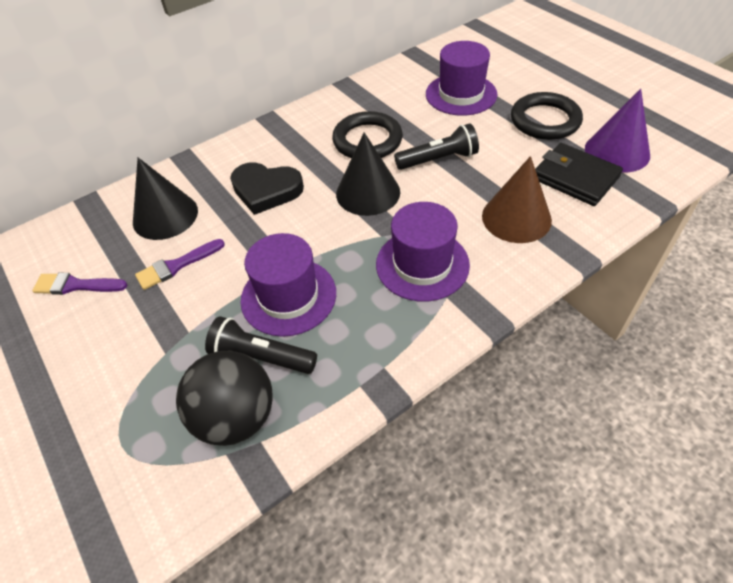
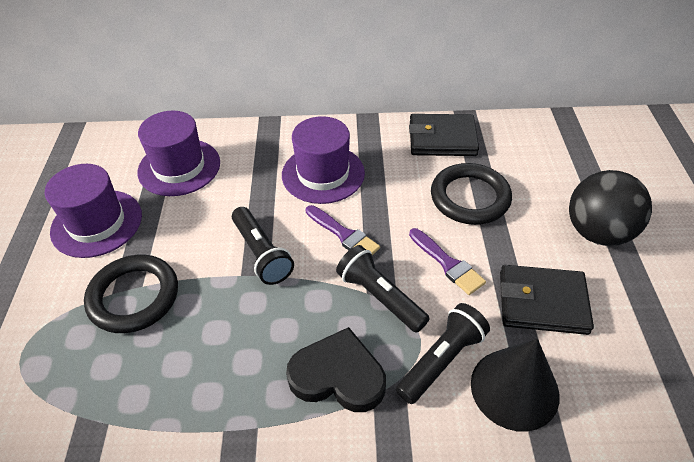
black cone: 2 -> 1
black flashlight: 2 -> 3
black wallet: 1 -> 2
brown cone: 1 -> 0
purple cone: 1 -> 0

